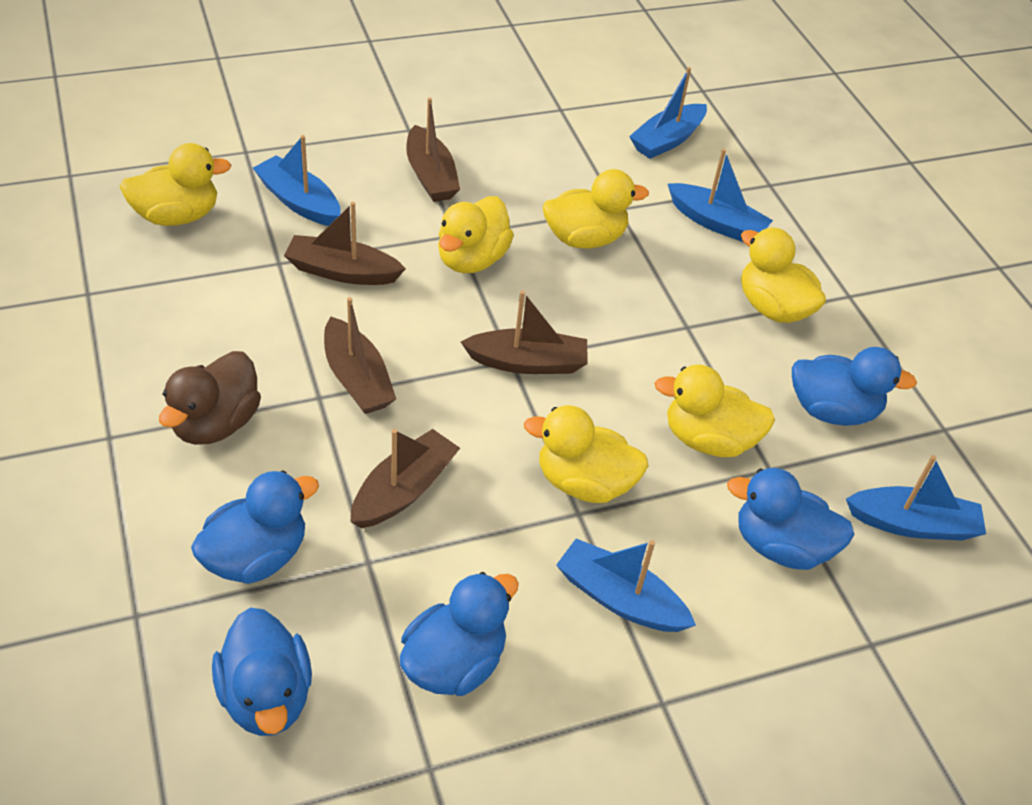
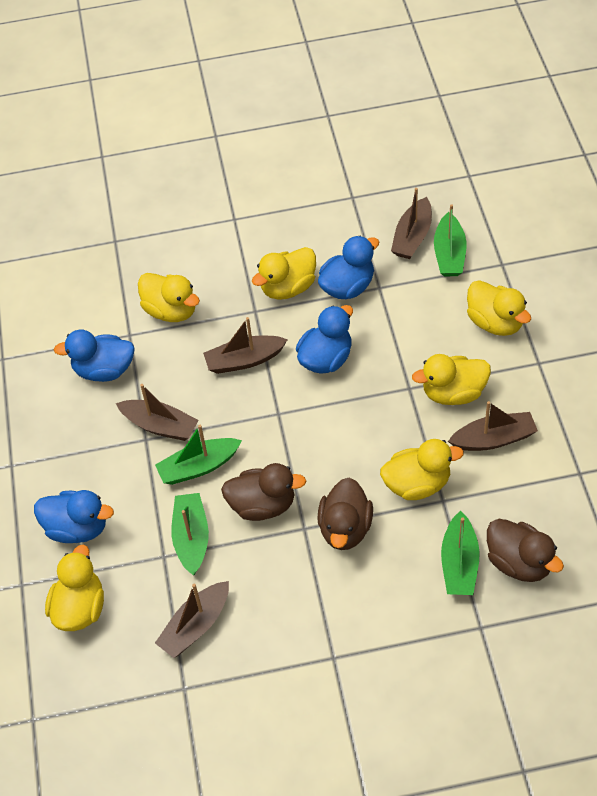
blue boat: 5 -> 0
blue duck: 5 -> 4
brown duck: 1 -> 3
green boat: 0 -> 4

